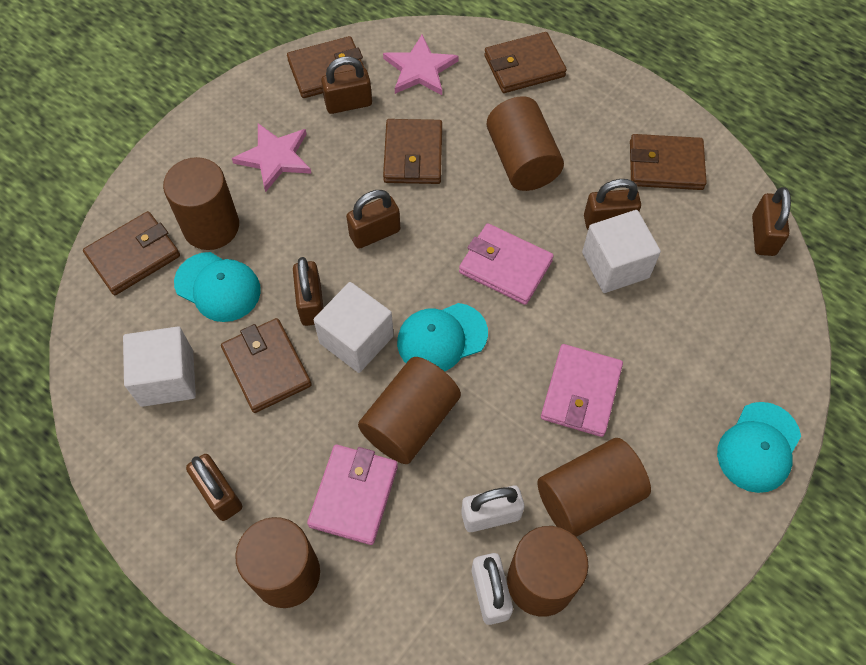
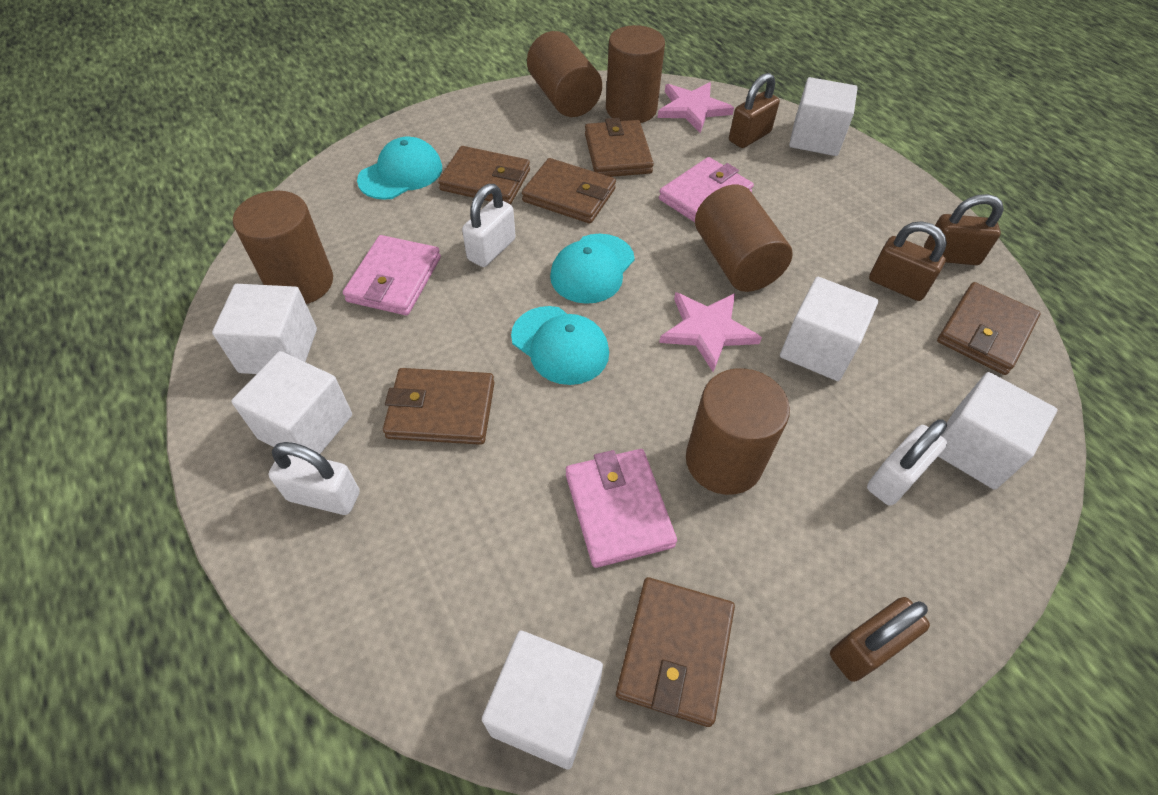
brown cylinder: 6 -> 5
brown padlock: 6 -> 4
white cube: 3 -> 6
white padlock: 2 -> 3

